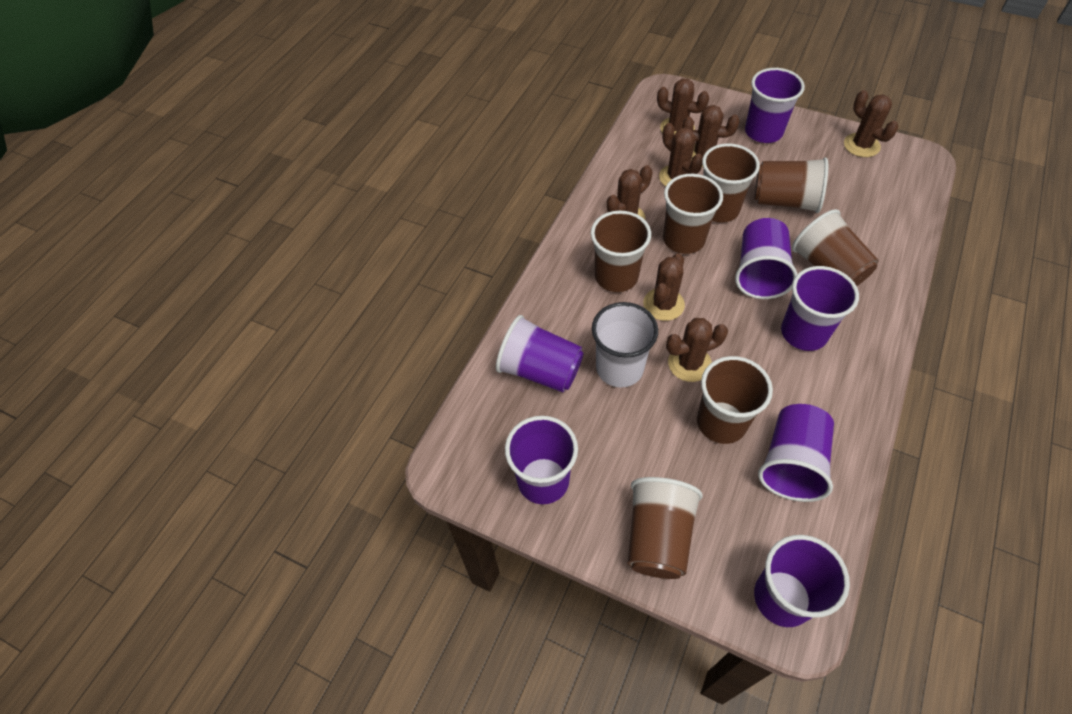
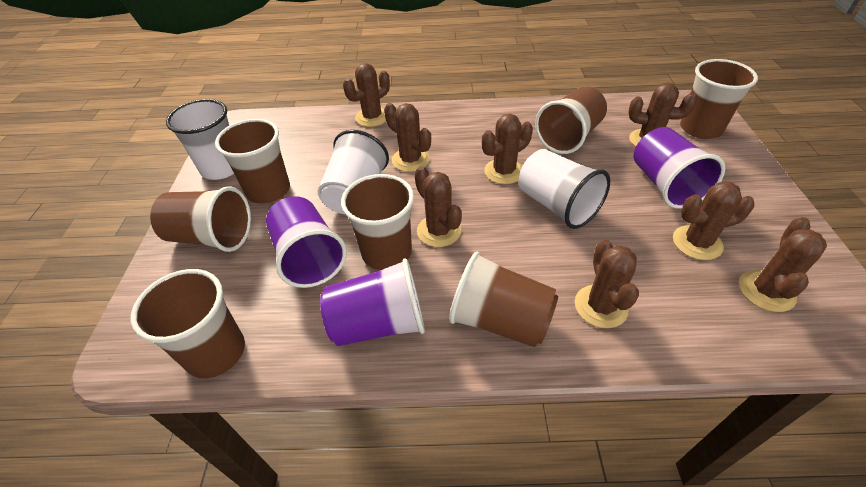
brown cactus: 7 -> 8
purple cup: 7 -> 3
white cup: 1 -> 3

